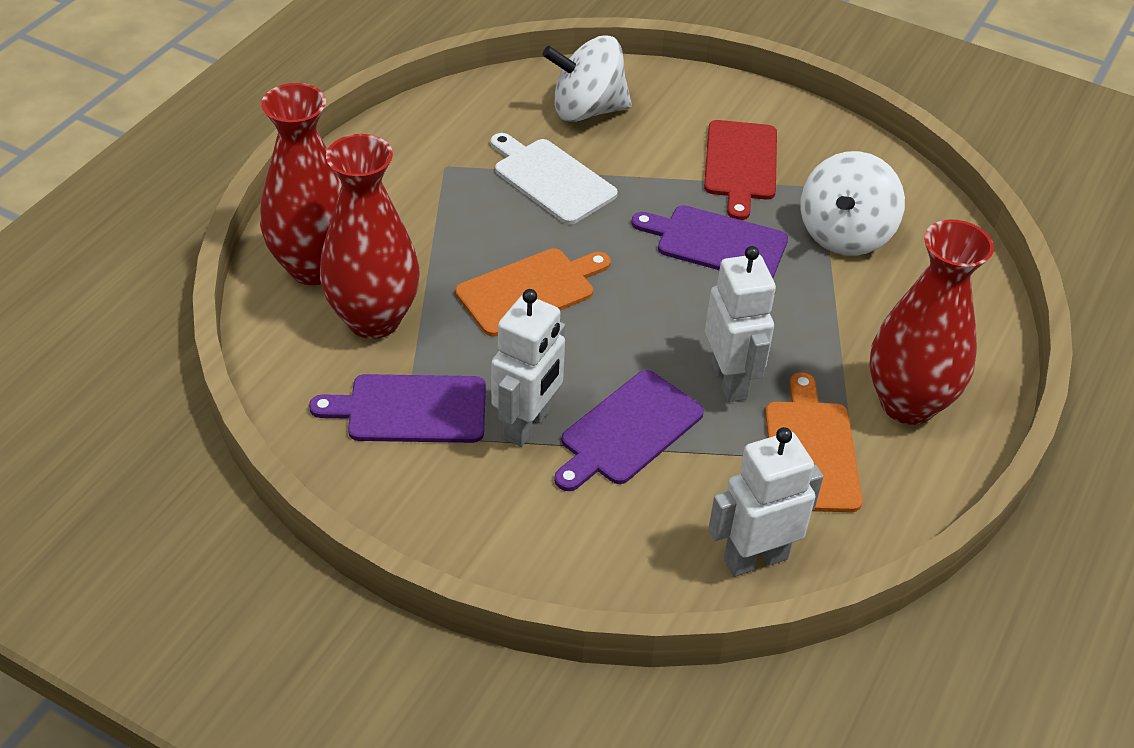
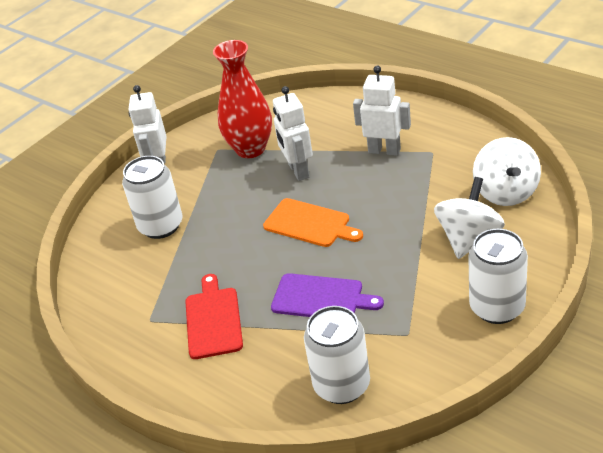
orange cutting board: 2 -> 1
purple cutting board: 3 -> 1
red vase: 3 -> 1
white can: 0 -> 3
white cutting board: 1 -> 0

